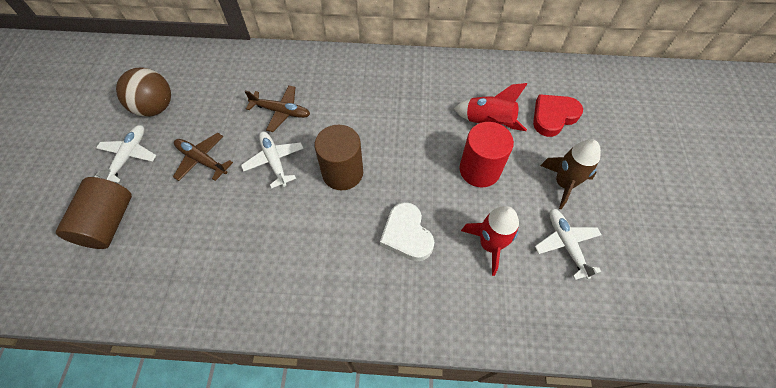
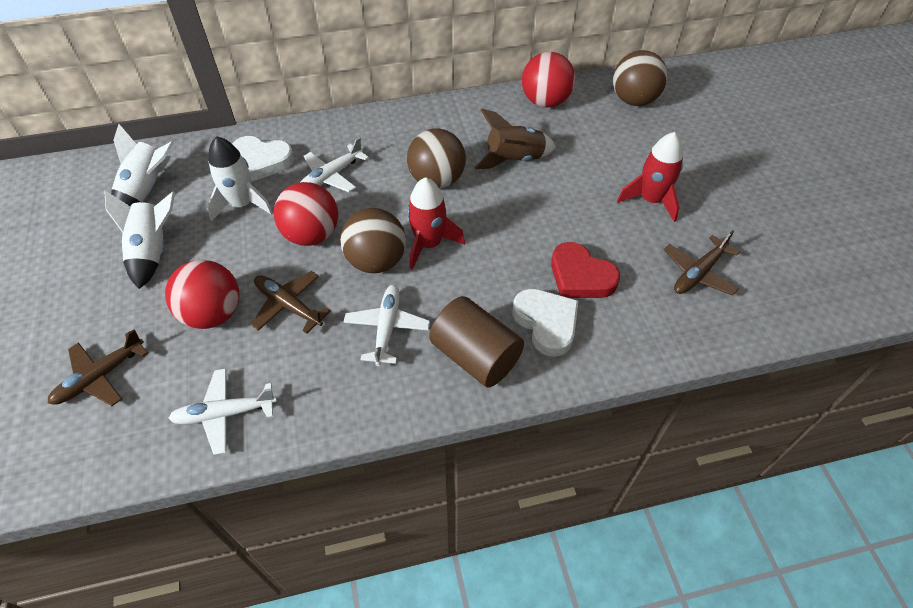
brown ball: 1 -> 3
brown cylinder: 2 -> 1
brown plane: 2 -> 3
red ball: 0 -> 3
red cylinder: 1 -> 0
white heart: 1 -> 2
white rocket: 0 -> 3

